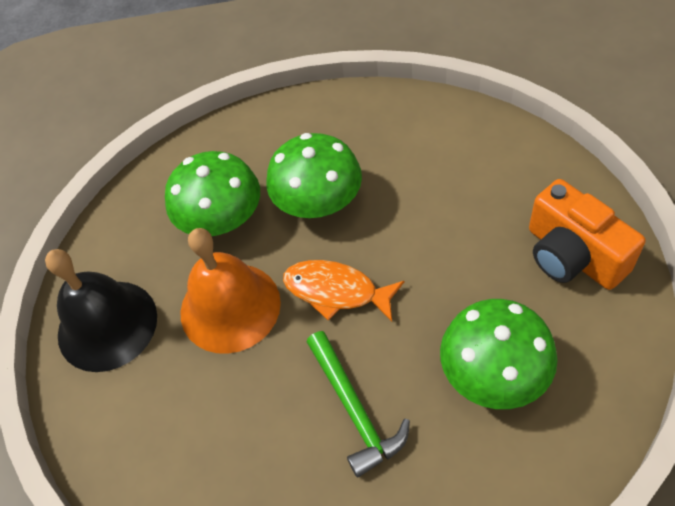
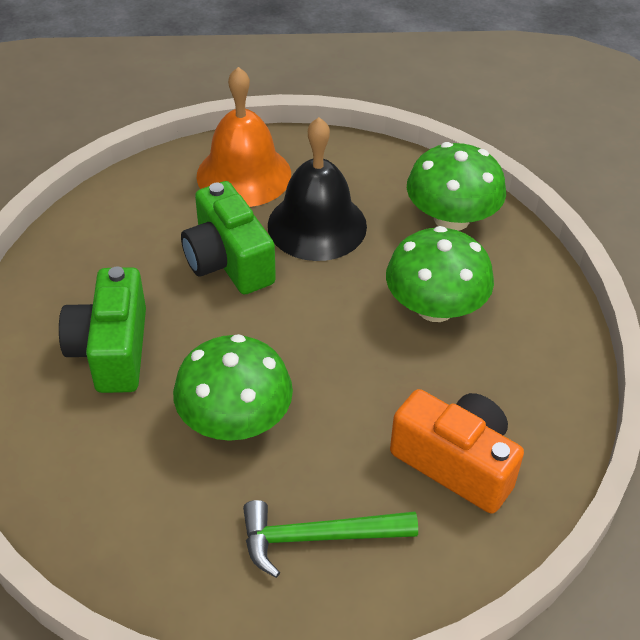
green camera: 0 -> 2
orange fish: 1 -> 0

